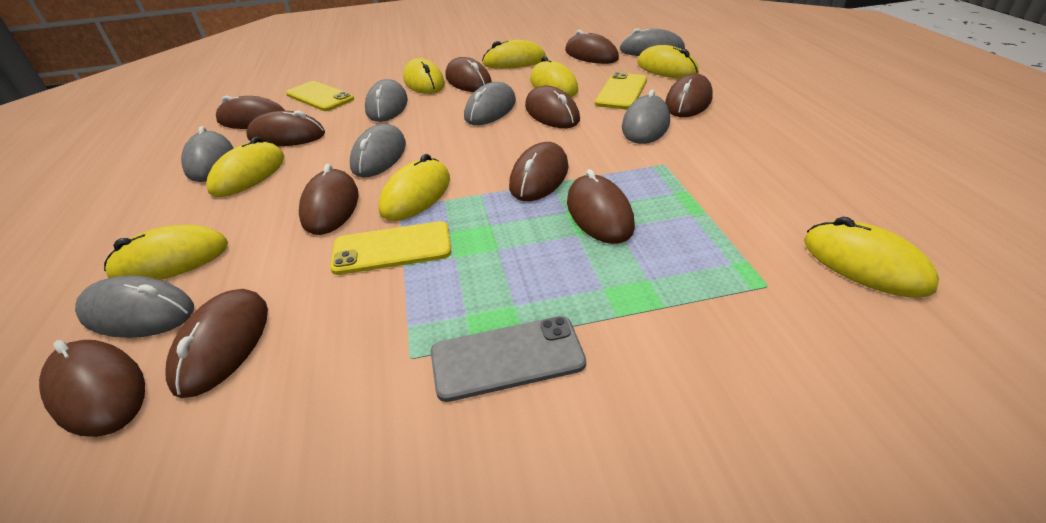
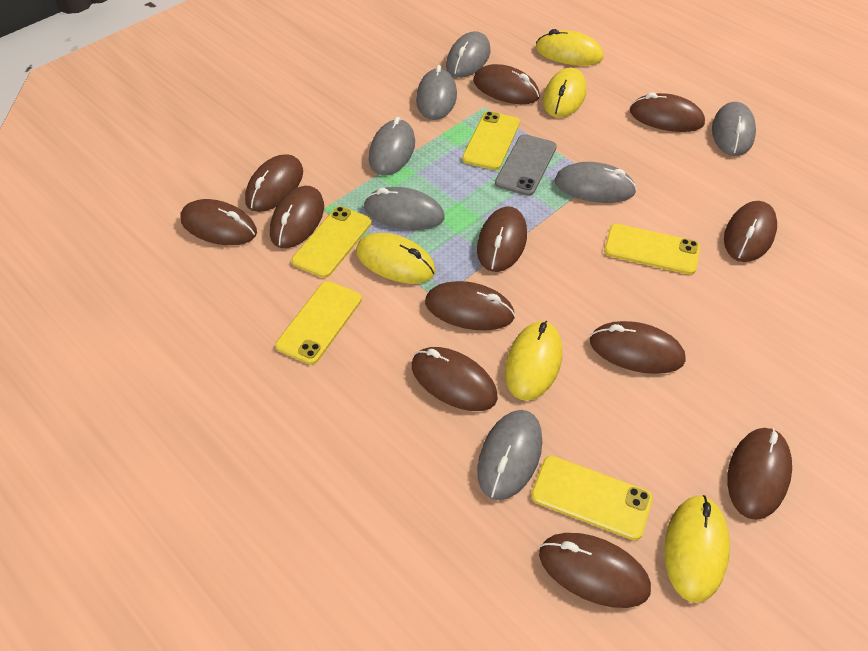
brown mouse: 11 -> 12
yellow mouse: 8 -> 5
yellow phone: 3 -> 5

